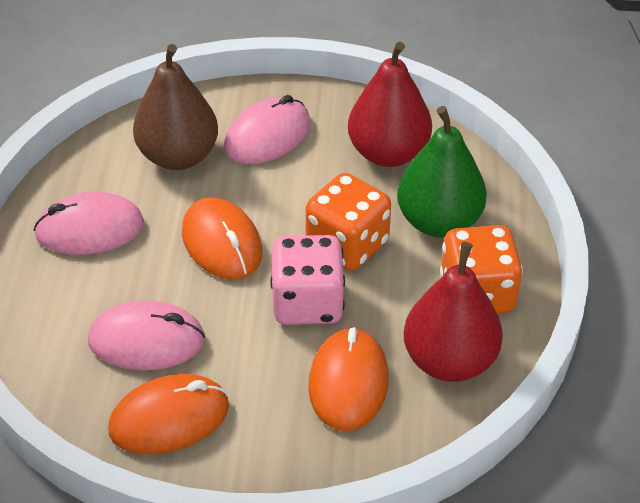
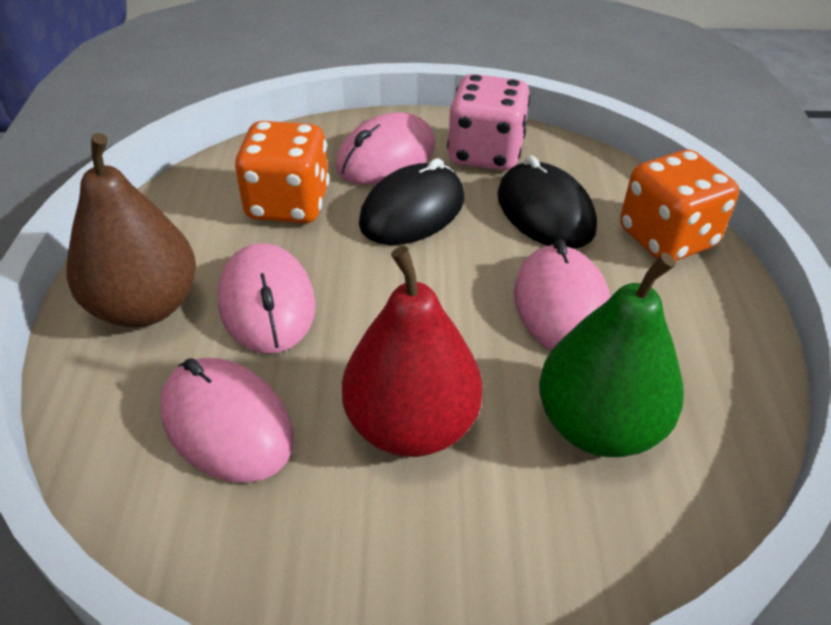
black mouse: 0 -> 2
orange mouse: 3 -> 0
pink mouse: 3 -> 4
red pear: 2 -> 1

